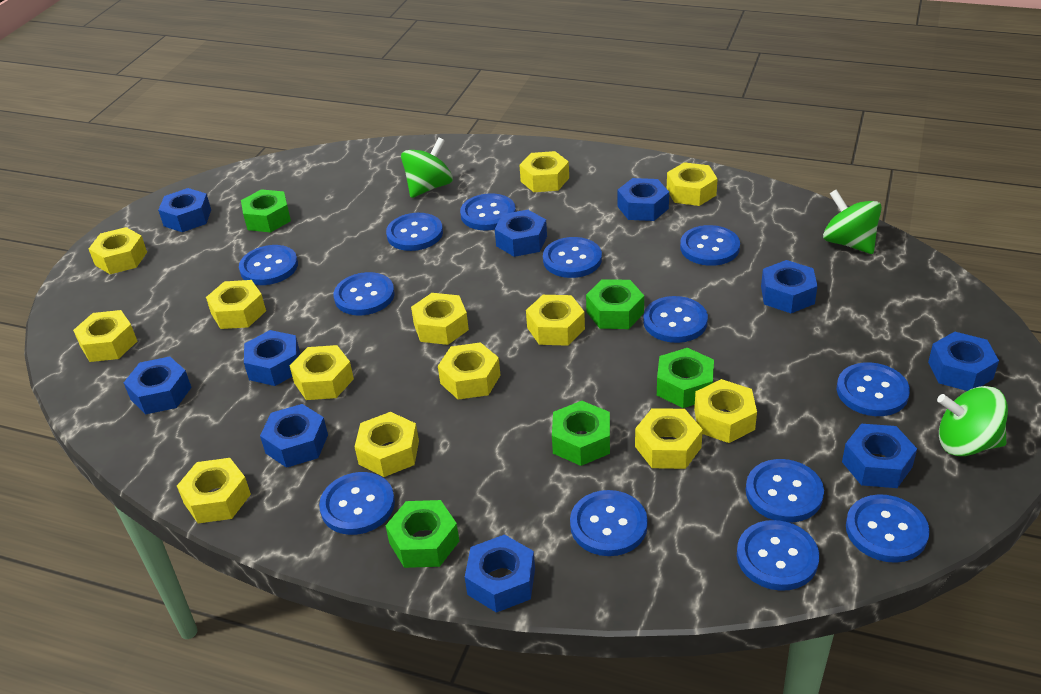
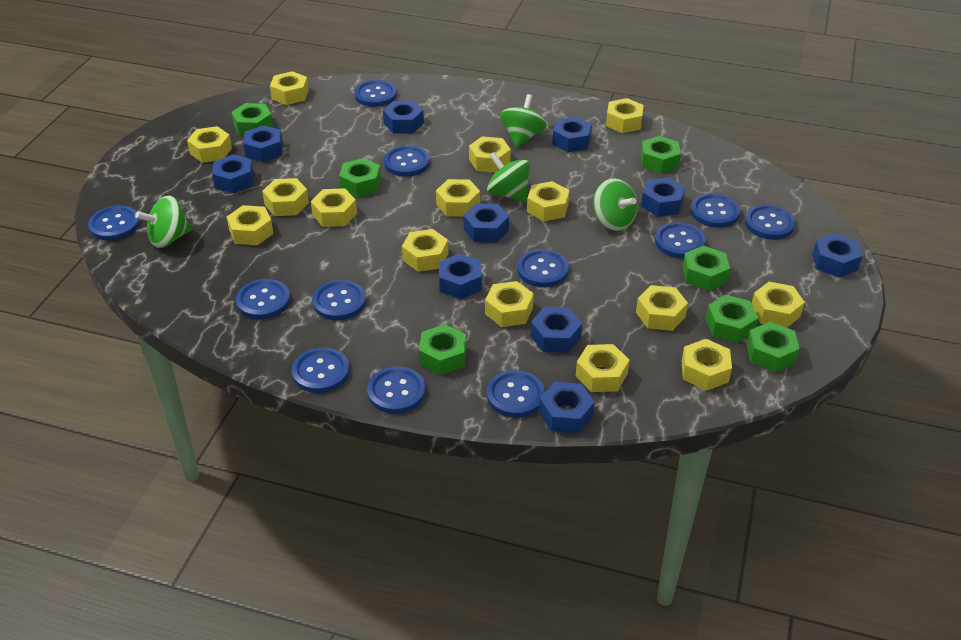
blue button: 13 -> 12
green nut: 5 -> 7
green spinning top: 3 -> 4
yellow nut: 13 -> 15

